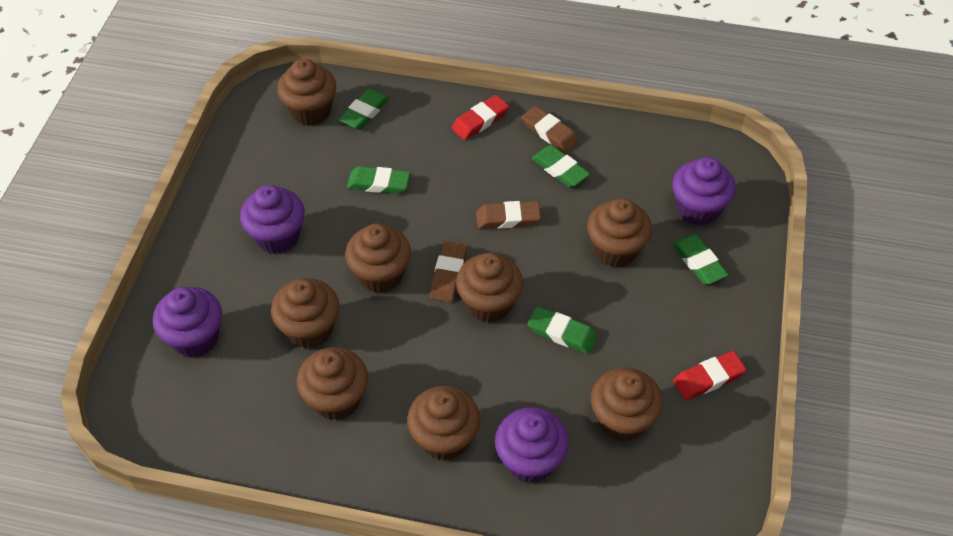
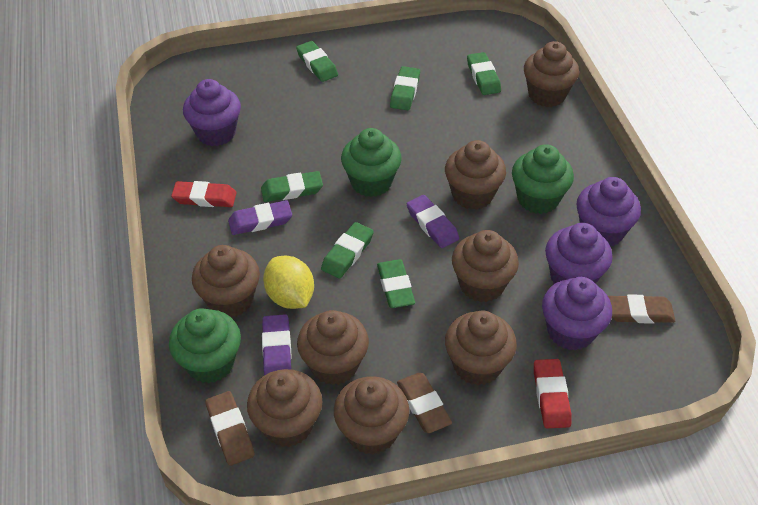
green cupcake: 0 -> 3
green eraser: 5 -> 6
purple eraser: 0 -> 3
yellow lemon: 0 -> 1

